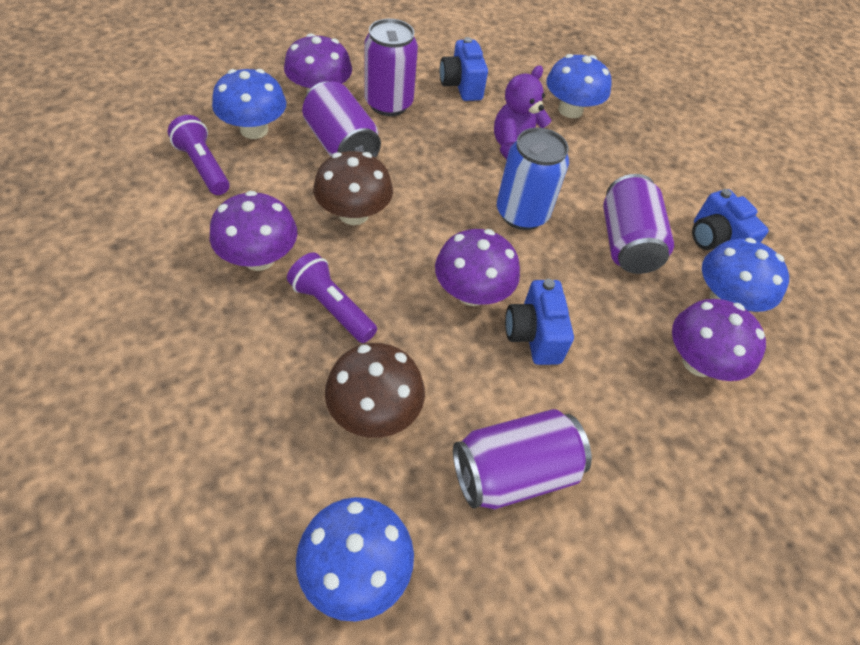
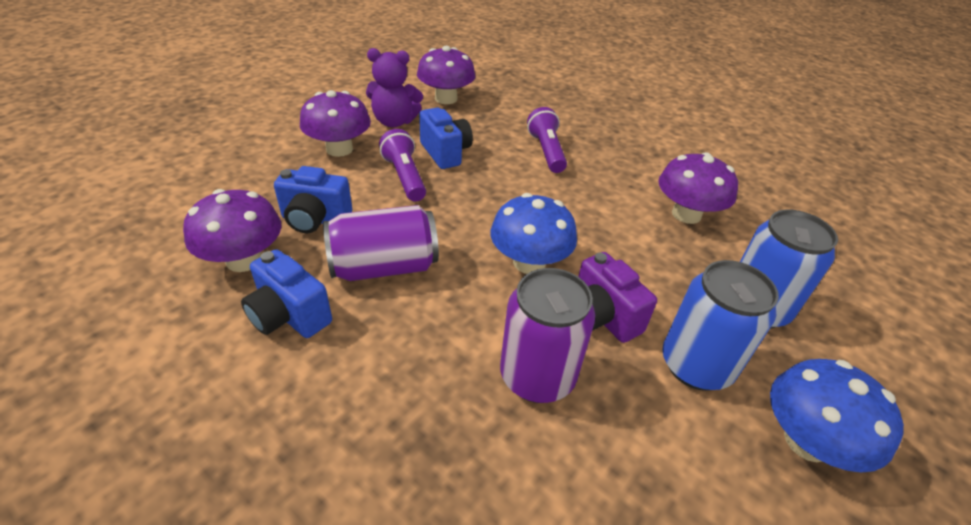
blue can: 1 -> 2
blue mushroom: 4 -> 2
brown mushroom: 2 -> 0
purple camera: 0 -> 1
purple can: 4 -> 2

